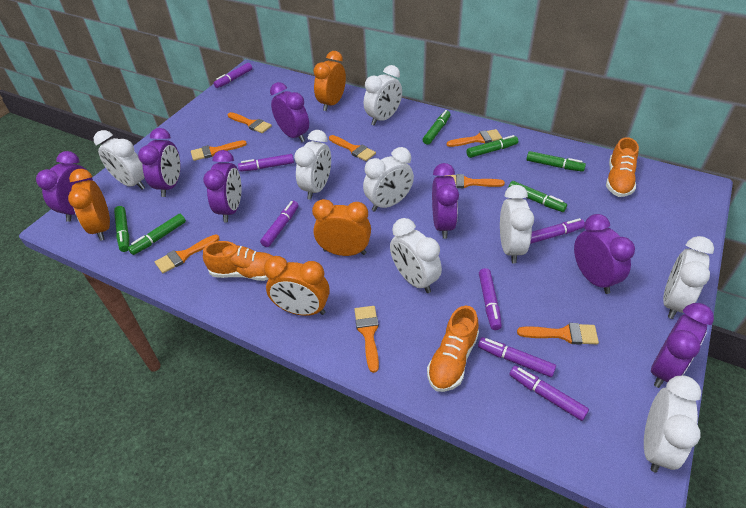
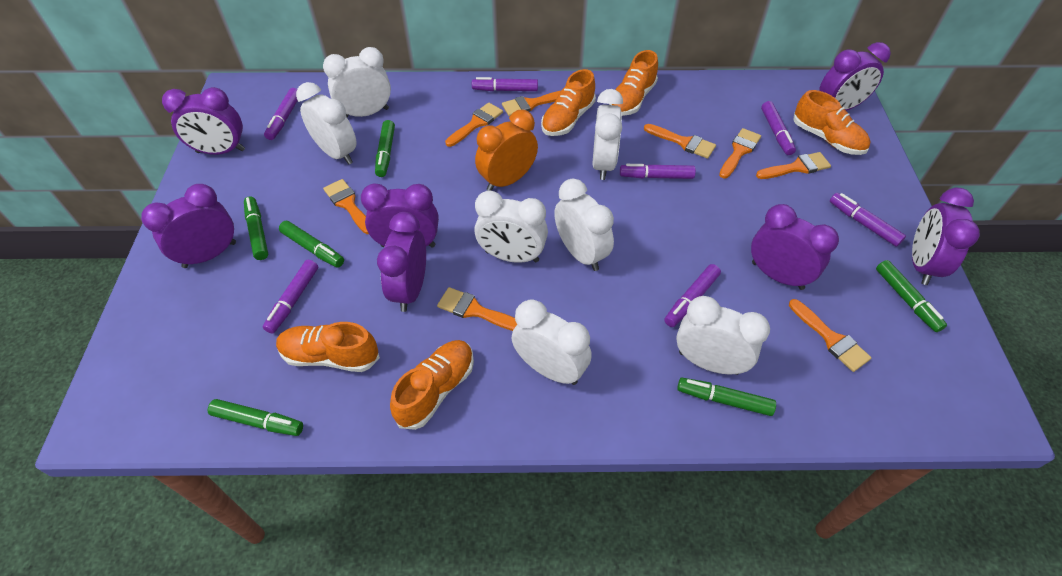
orange clock: 4 -> 1
orange shoe: 3 -> 5
white clock: 8 -> 7

